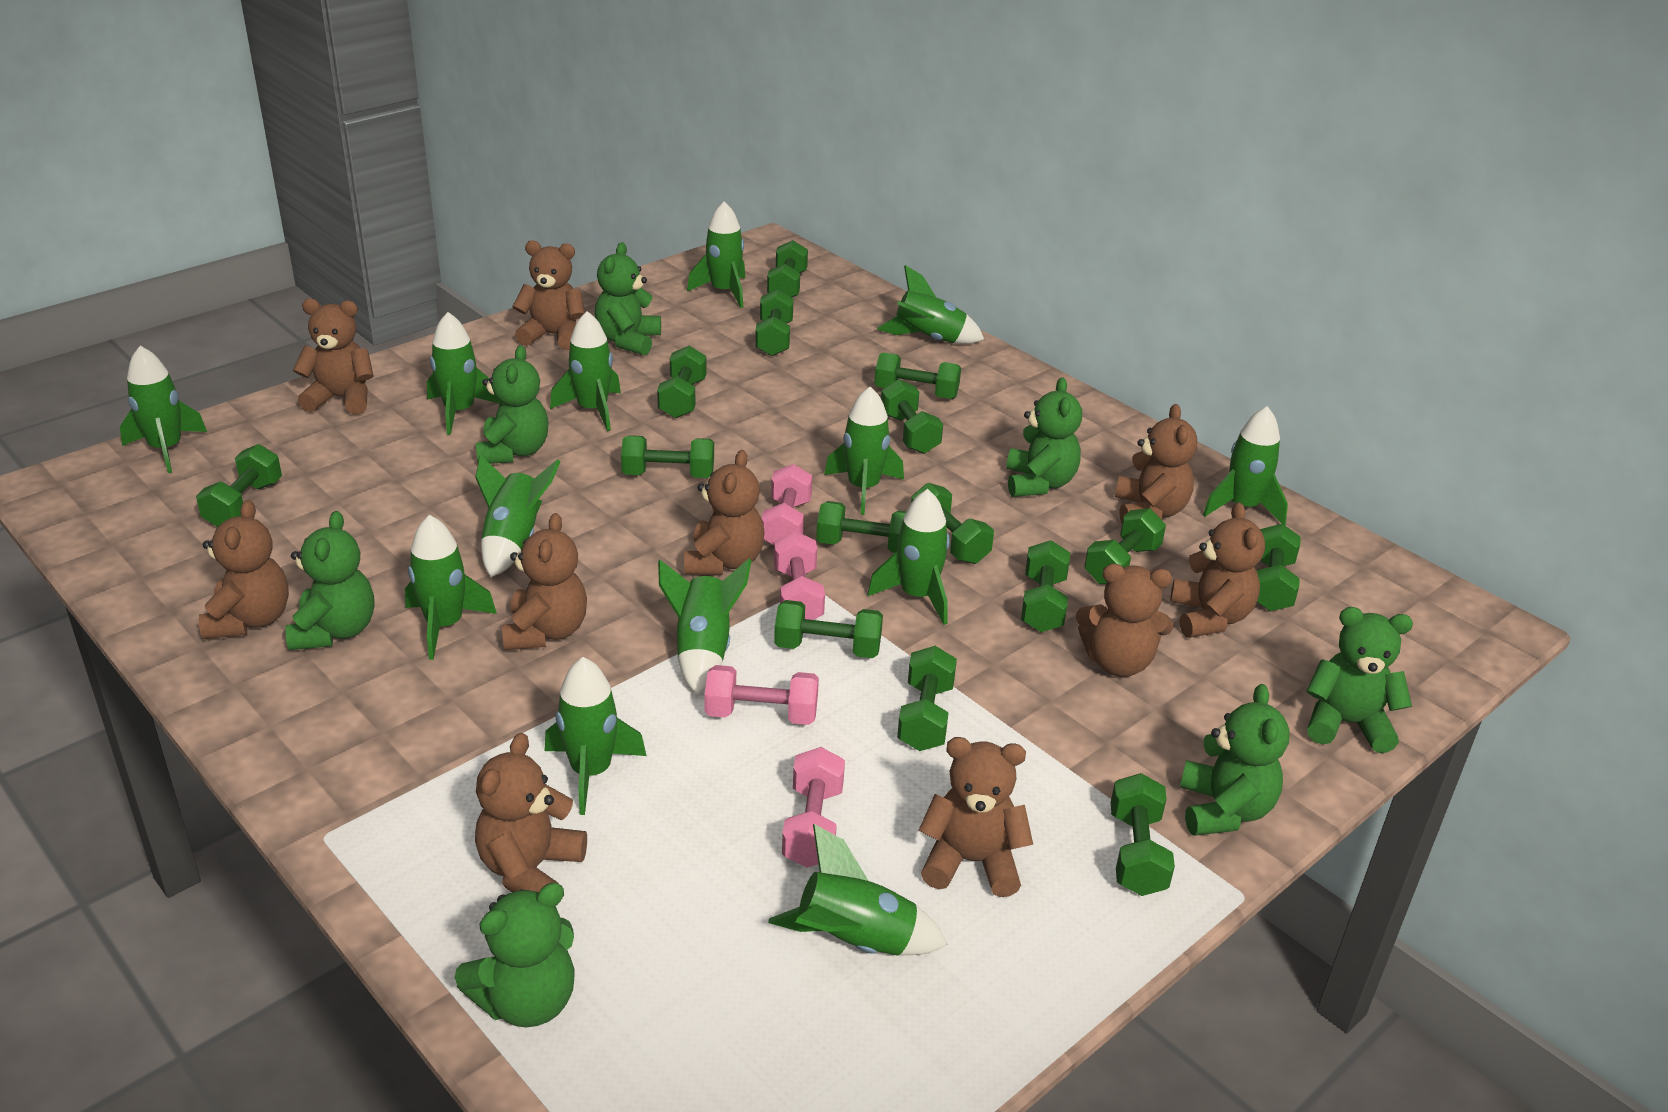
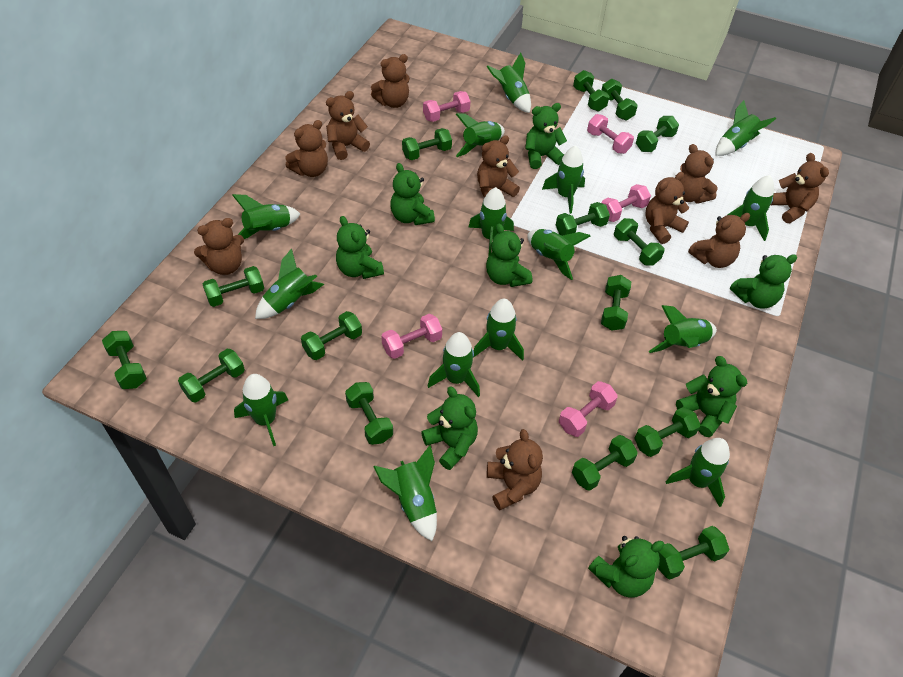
green rocket: 13 -> 15
green teddy bear: 7 -> 8
pink dumbbell: 4 -> 5

